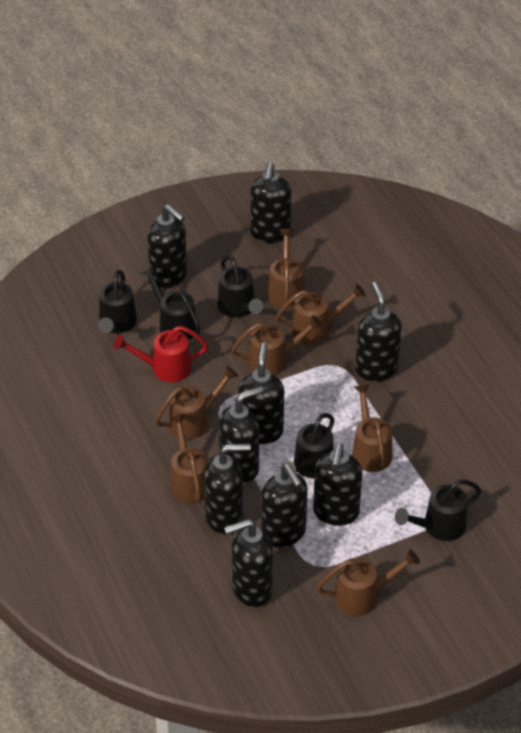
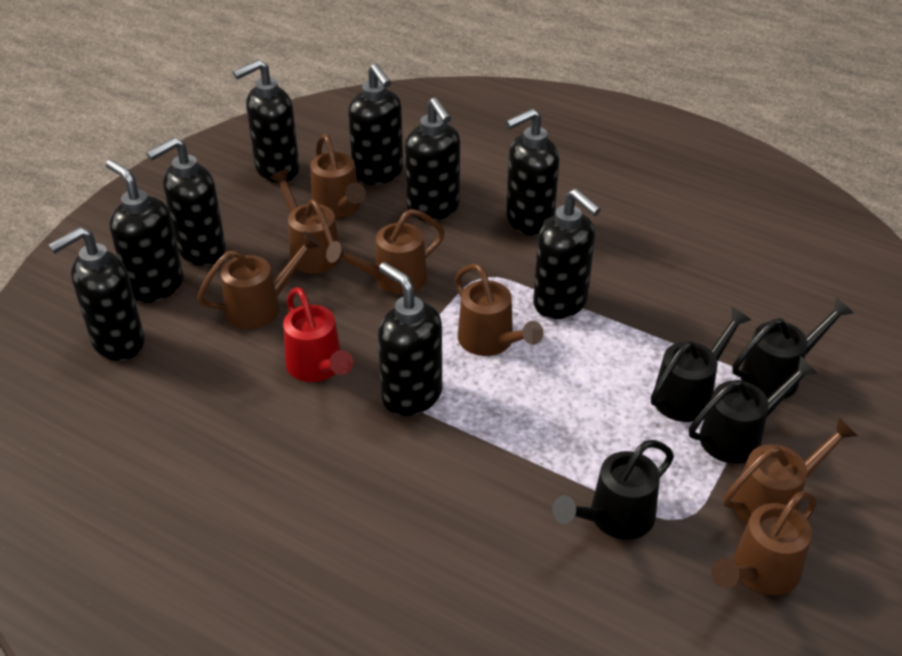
black watering can: 5 -> 4

